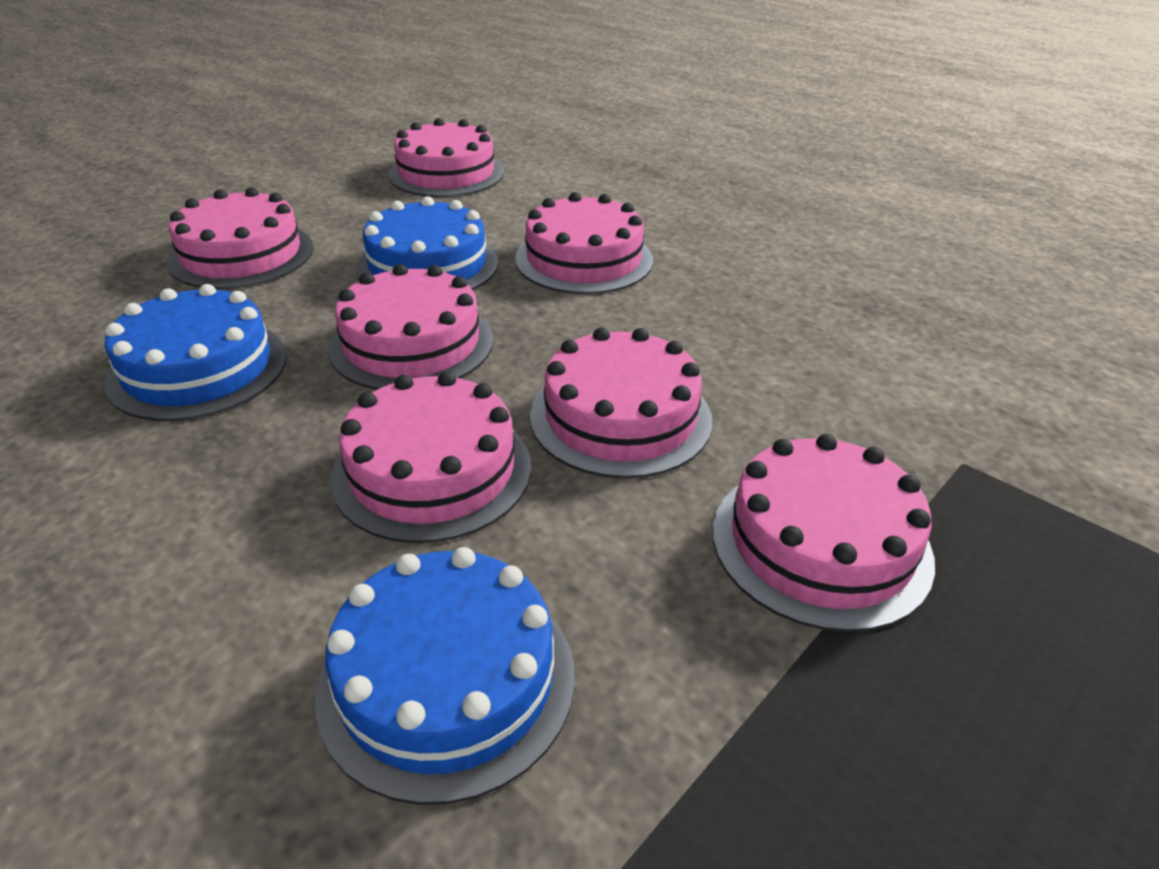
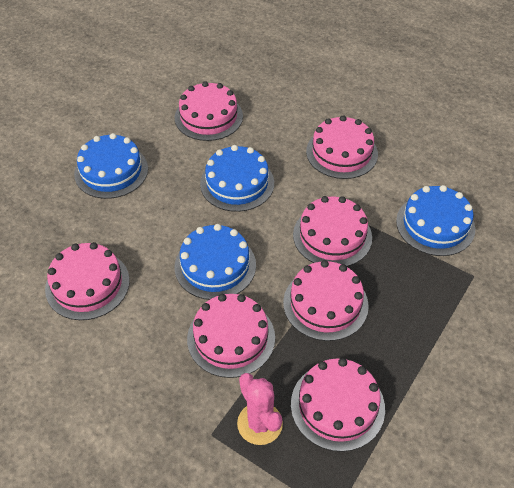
blue cake: 3 -> 4
pink cactus: 0 -> 1

